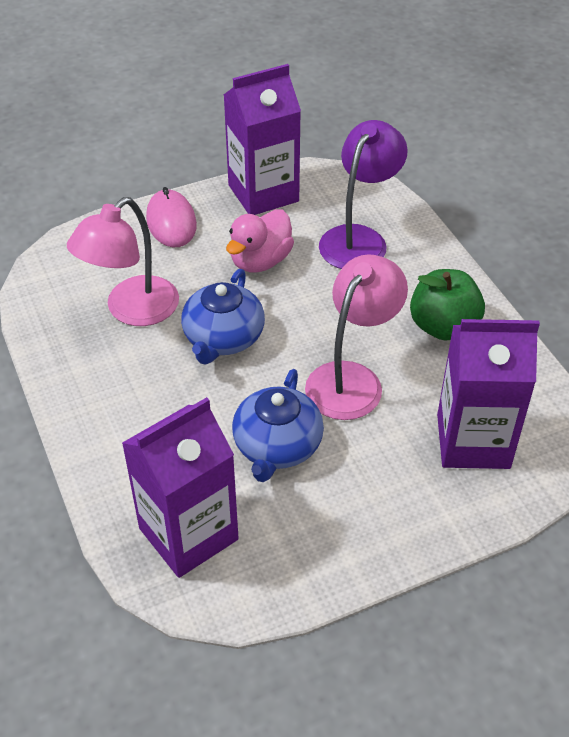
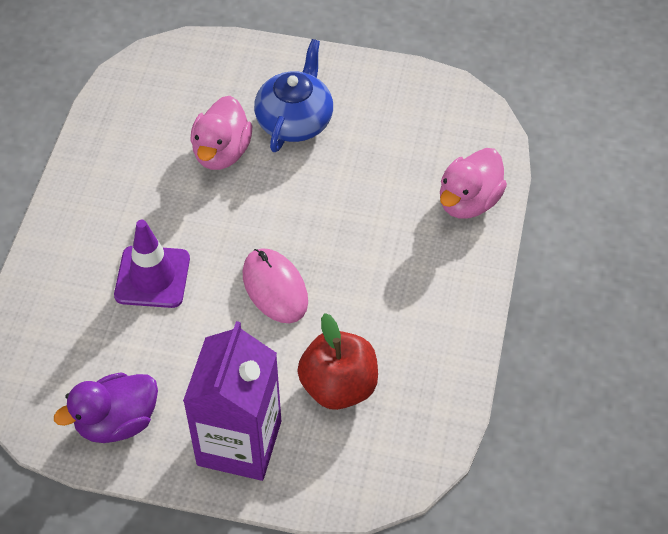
blue teapot: 2 -> 1
green apple: 1 -> 0
pink duck: 1 -> 2
pink lamp: 2 -> 0
purple carton: 3 -> 1
purple duck: 0 -> 1
purple lamp: 1 -> 0
purple traffic cone: 0 -> 1
red apple: 0 -> 1

